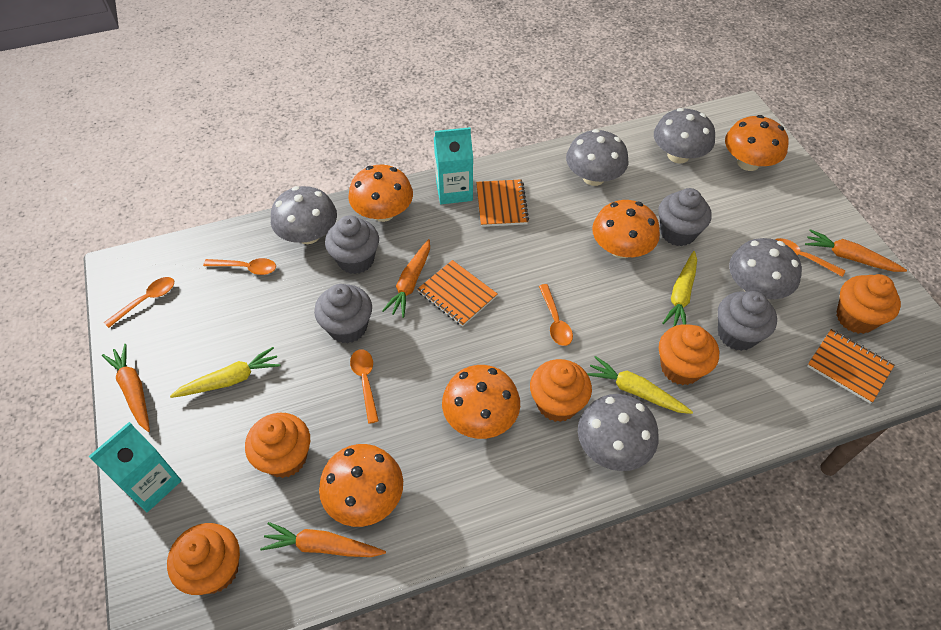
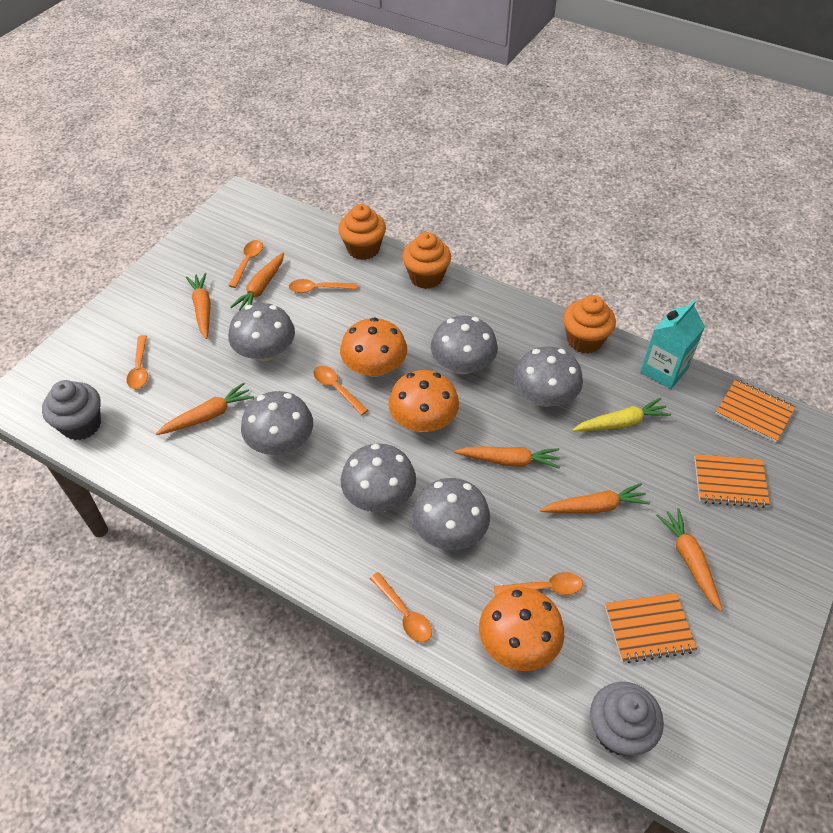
grey cupcake: 4 -> 2
grey mushroom: 5 -> 6
orange carrot: 4 -> 6
orange cupcake: 5 -> 3
orange mushroom: 5 -> 3
orange spoon: 5 -> 6
turquoise carton: 2 -> 1
yellow carrot: 3 -> 1

